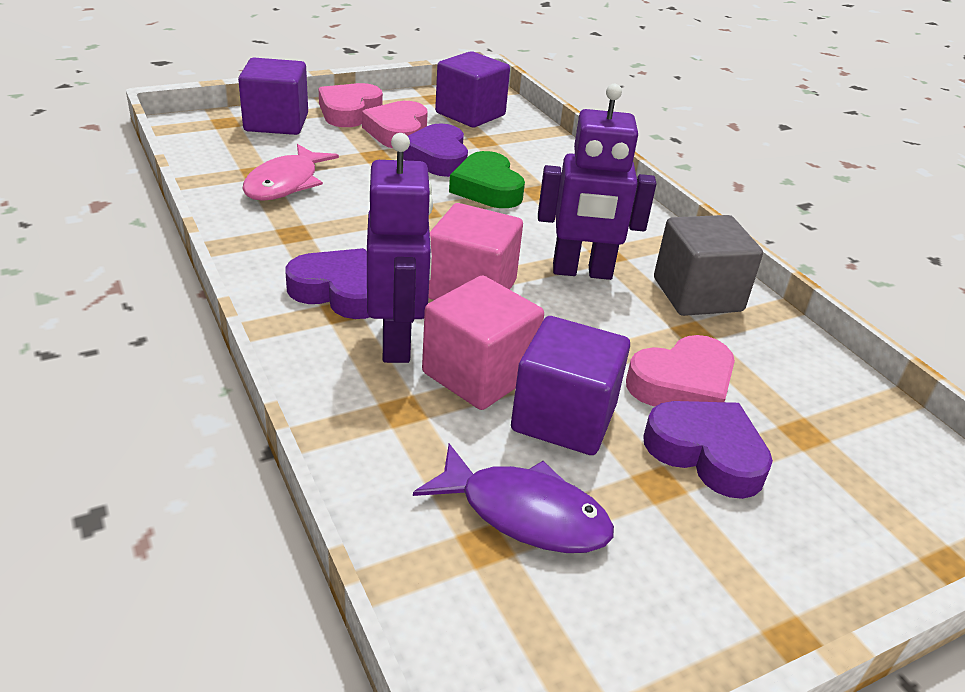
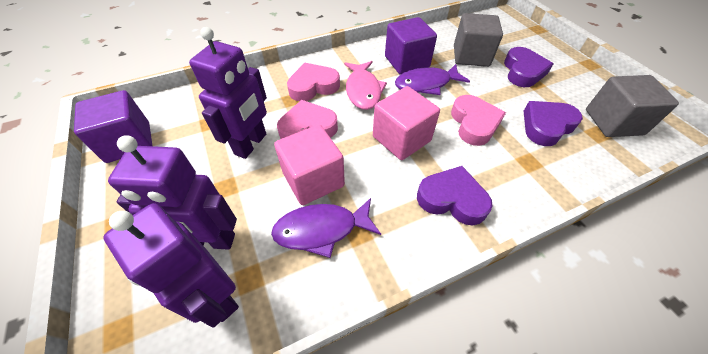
green heart: 1 -> 0
grey cube: 1 -> 2
purple cube: 3 -> 2
purple fish: 1 -> 2
purple robot: 2 -> 3

